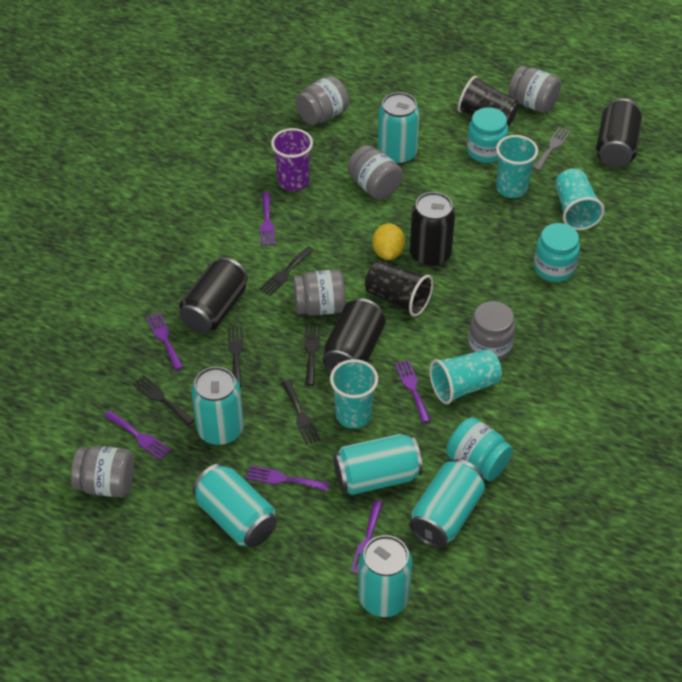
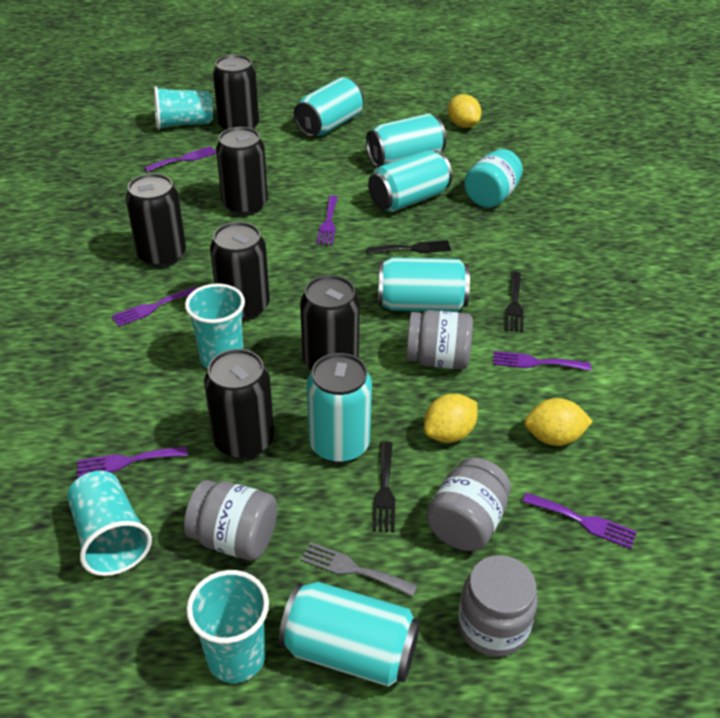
black can: 4 -> 6
black cup: 2 -> 0
black fork: 5 -> 3
grey jar: 6 -> 4
purple cup: 1 -> 0
turquoise jar: 3 -> 1
yellow lemon: 1 -> 3

